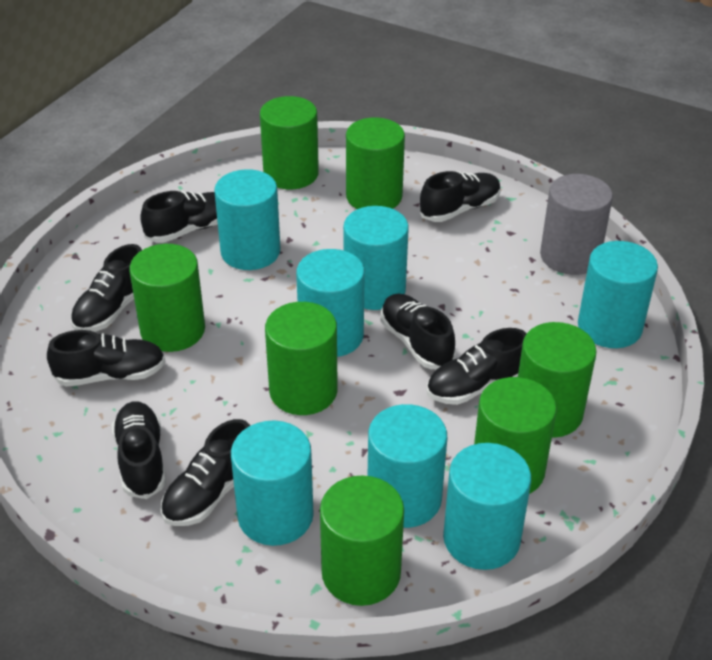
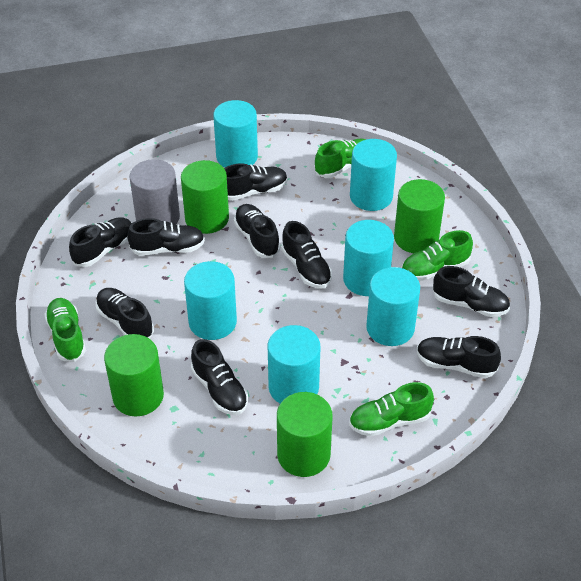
black shoe: 8 -> 9
green cylinder: 7 -> 4
green shoe: 0 -> 4
turquoise cylinder: 7 -> 6

